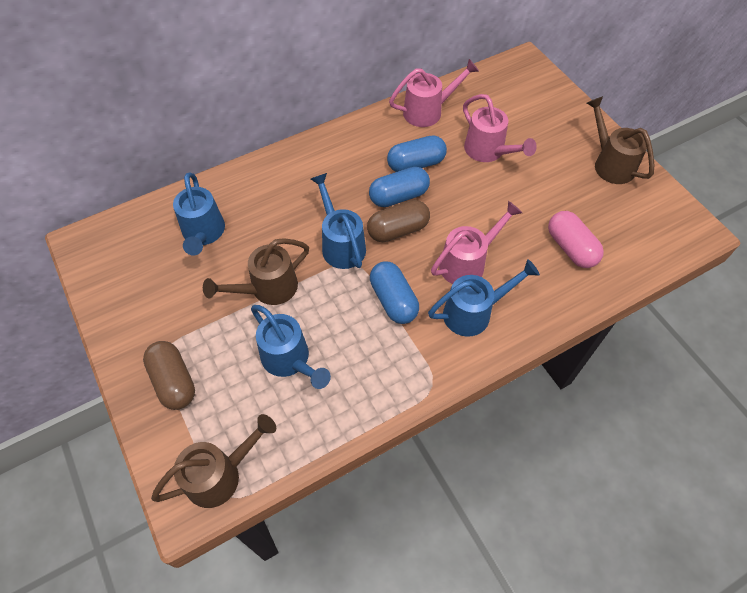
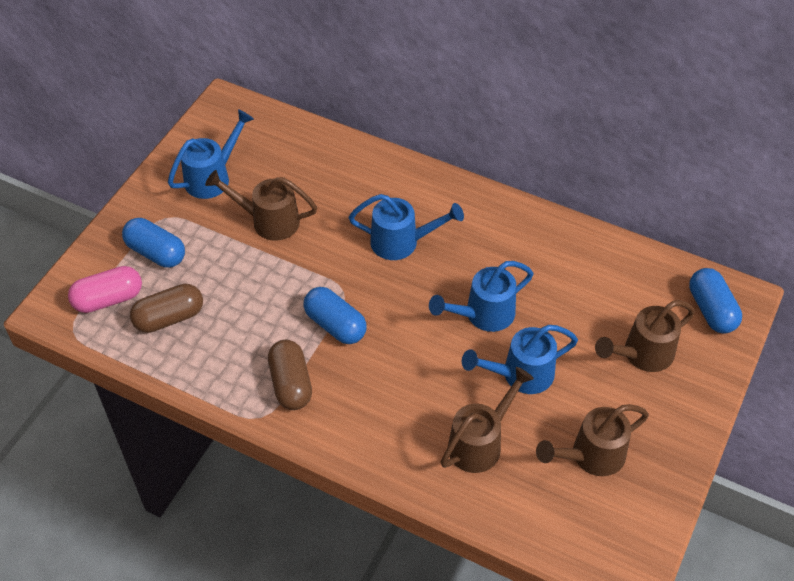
brown watering can: 3 -> 4
pink watering can: 3 -> 0

